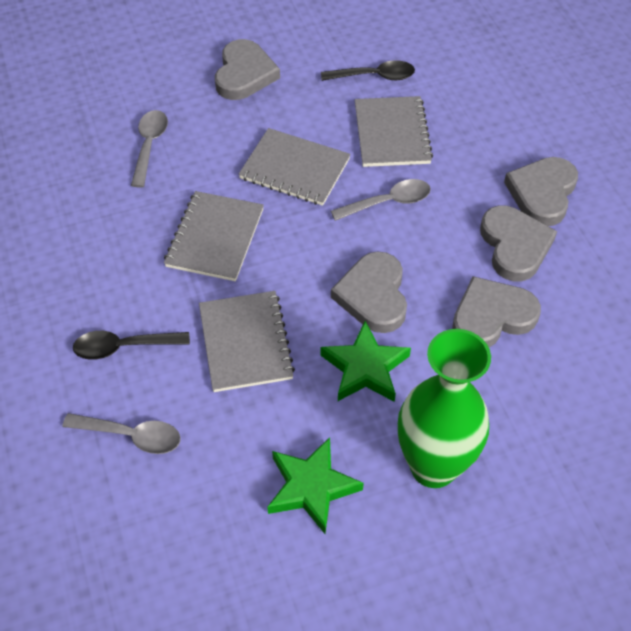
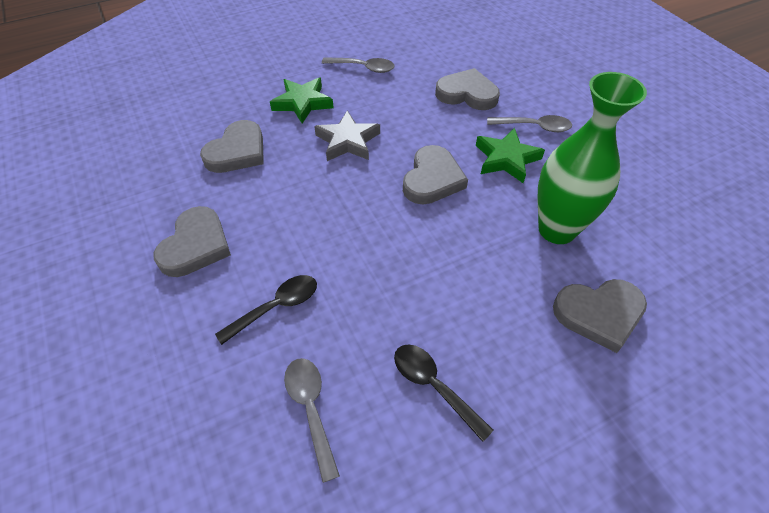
grey notebook: 4 -> 0
grey star: 0 -> 1

